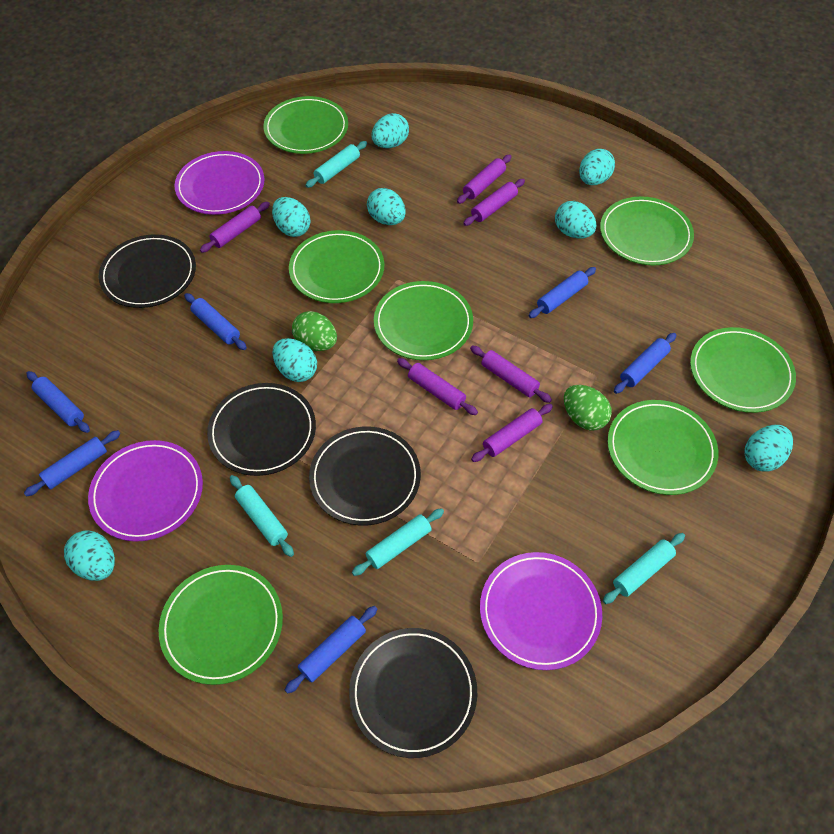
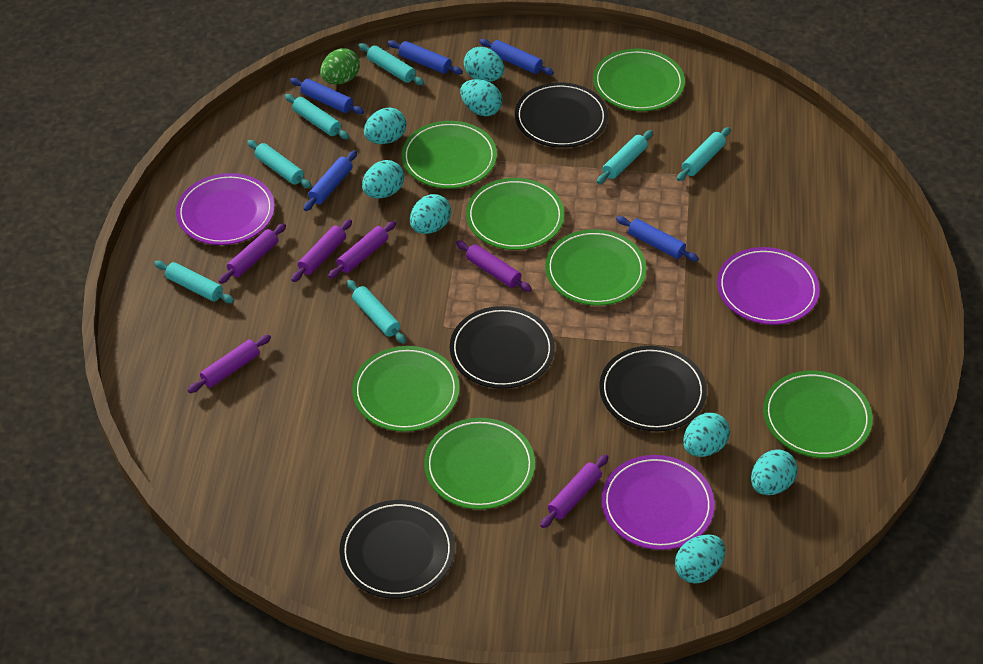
blue rolling pin: 6 -> 5
green egg: 2 -> 1
turquoise rolling pin: 4 -> 7

